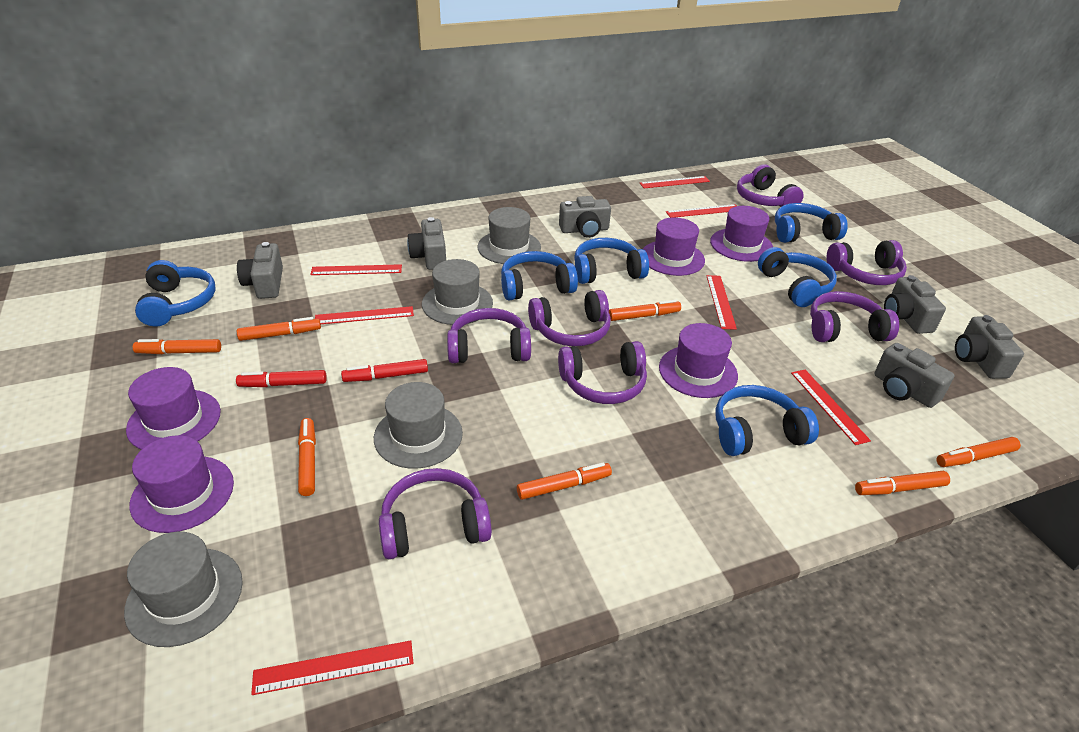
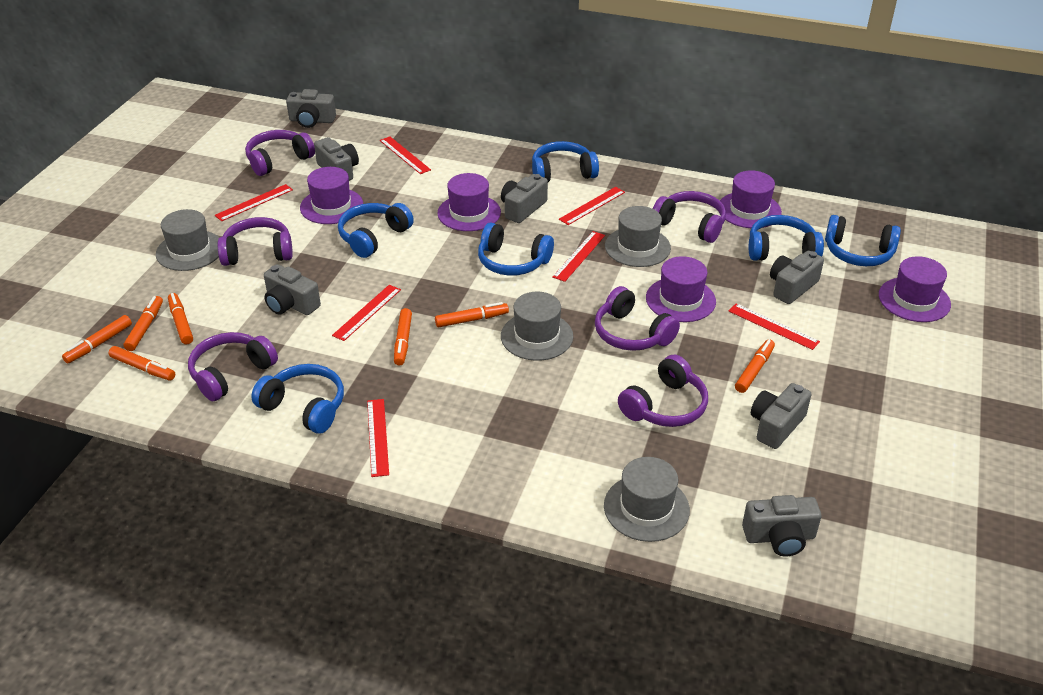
grey camera: 6 -> 7
purple headphones: 7 -> 6
red marker: 2 -> 0

